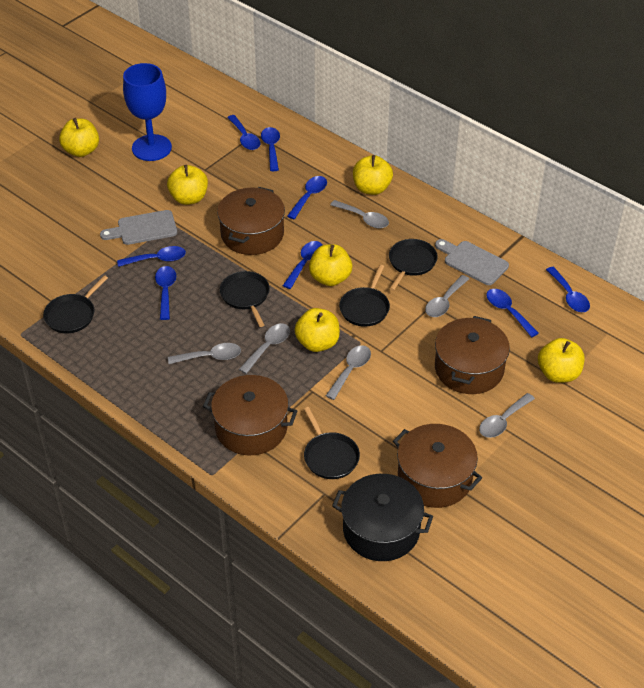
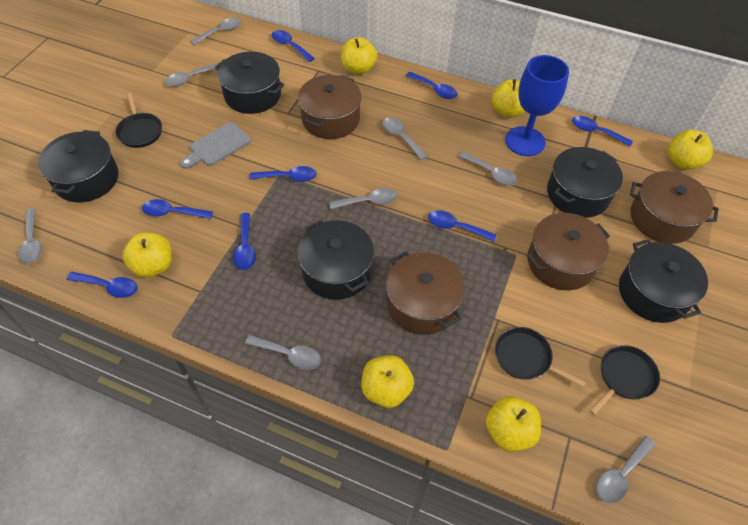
black pan: 5 -> 3
black pot: 1 -> 5
grey cutting board: 2 -> 1
grey spoon: 6 -> 8

